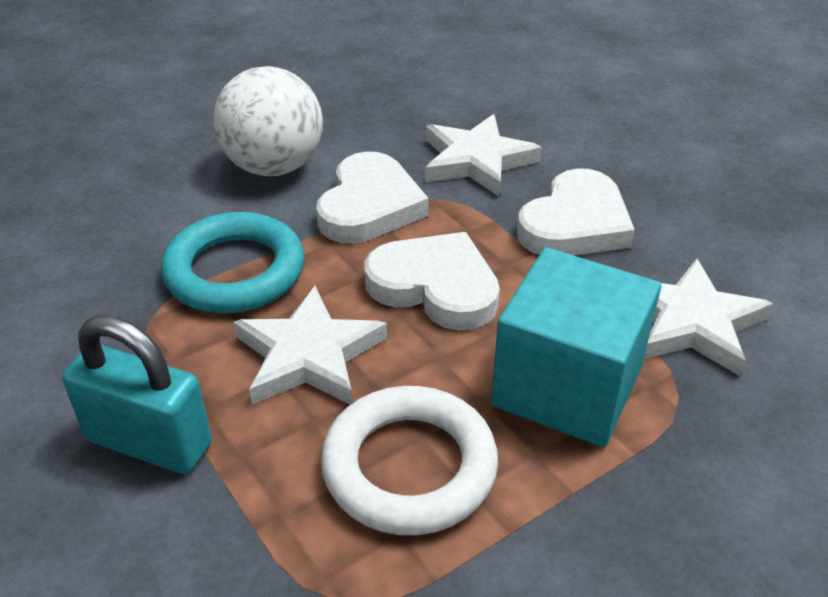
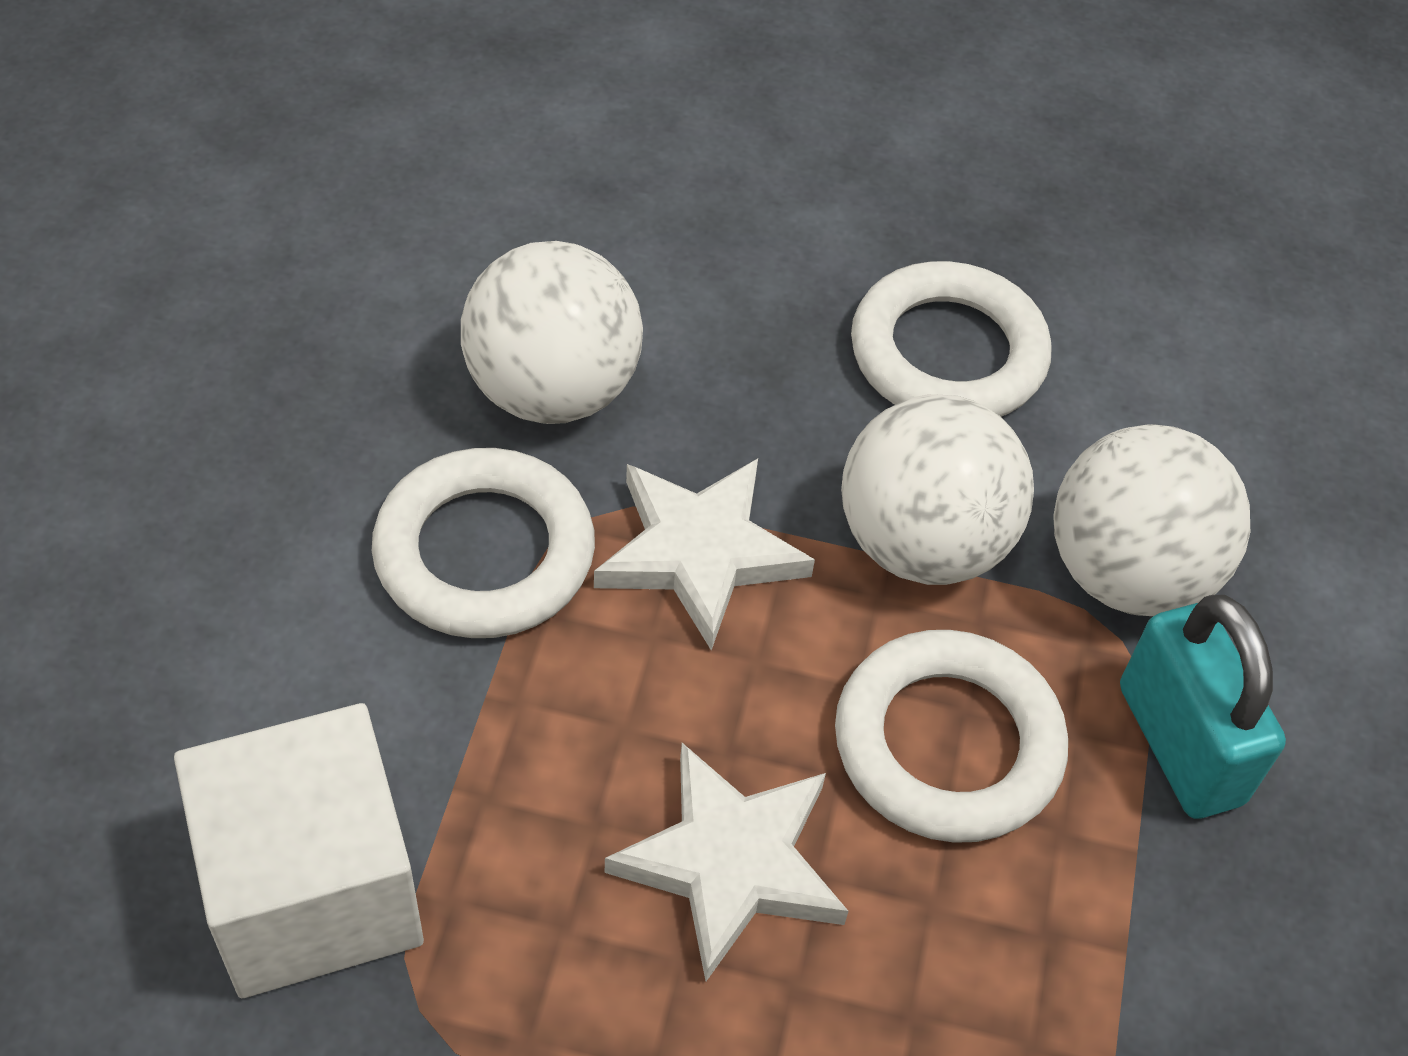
turquoise cube: 1 -> 0
turquoise ring: 1 -> 0
white ball: 1 -> 3
white cube: 0 -> 1
white heart: 3 -> 0
white ring: 1 -> 3
white star: 3 -> 2

